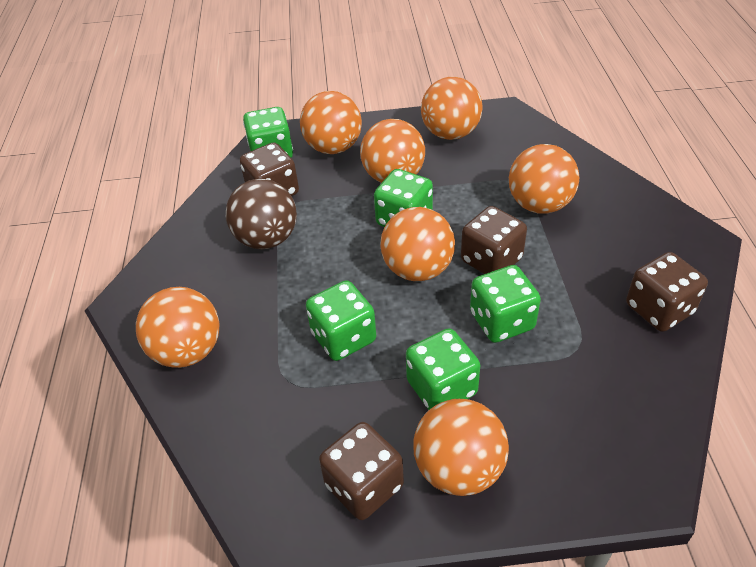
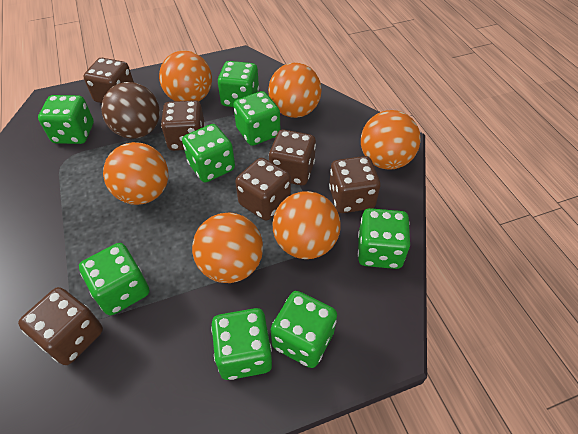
brown dice: 4 -> 6
green dice: 5 -> 8
orange ball: 7 -> 6

